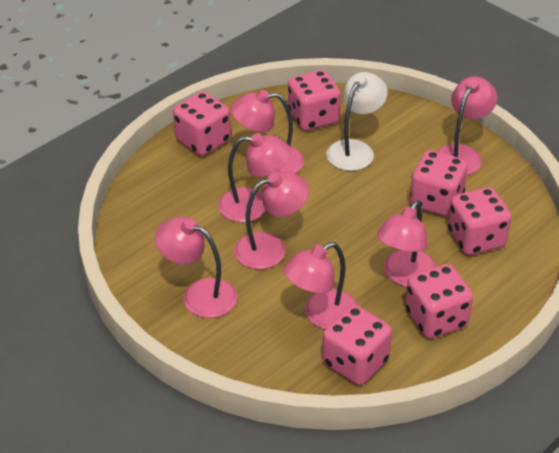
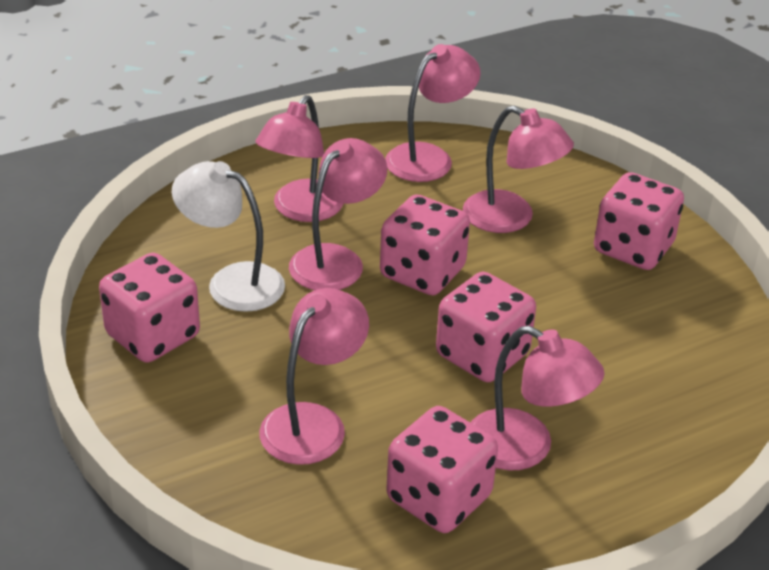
pink dice: 6 -> 5
pink lamp: 7 -> 6

